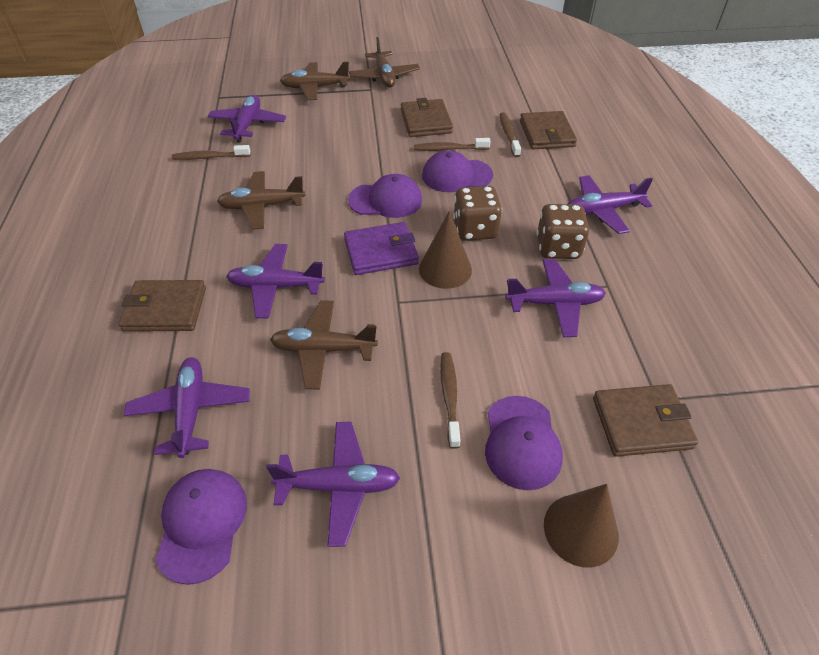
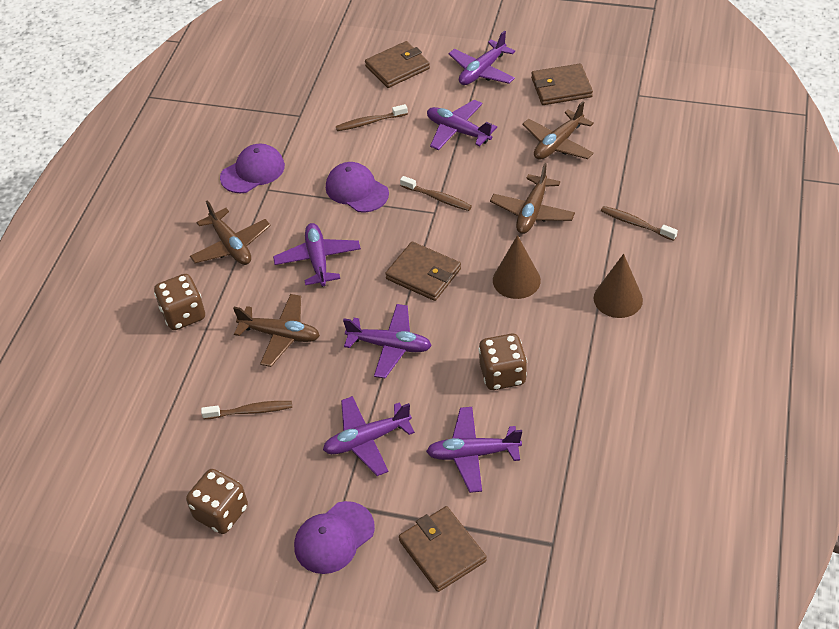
brown dice: 2 -> 3
purple cap: 4 -> 3
purple wallet: 1 -> 0

